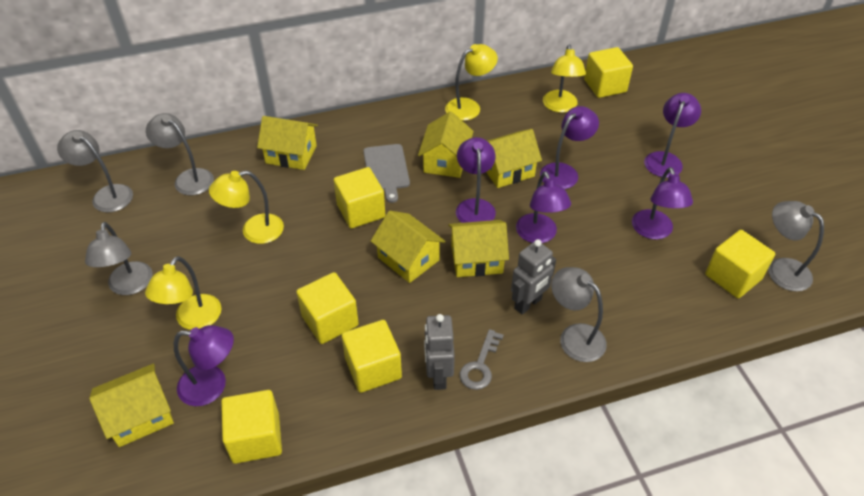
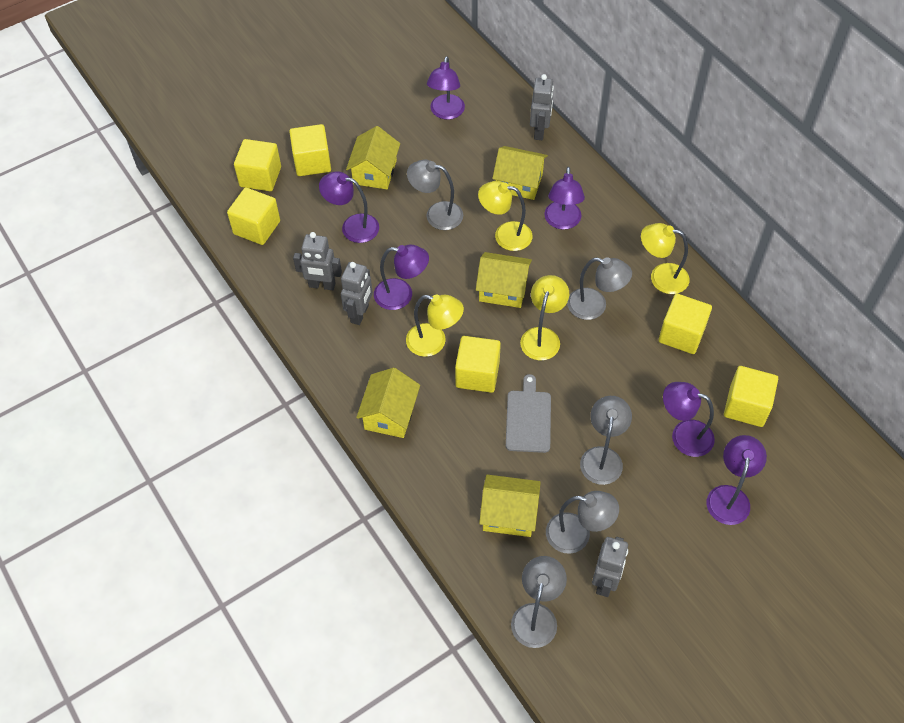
grey key: 1 -> 0
grey robot: 2 -> 4
yellow house: 6 -> 5

